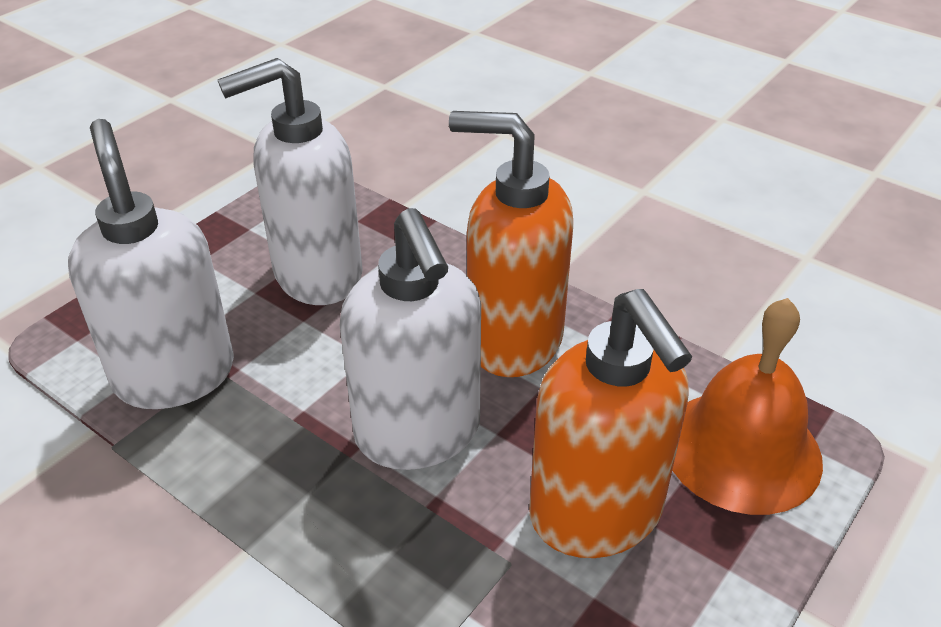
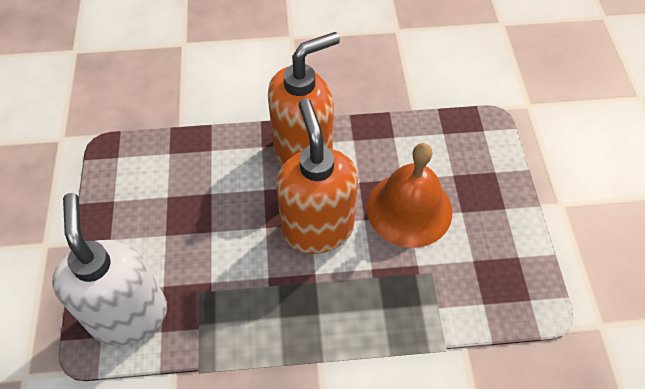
white soap dispenser: 3 -> 1

